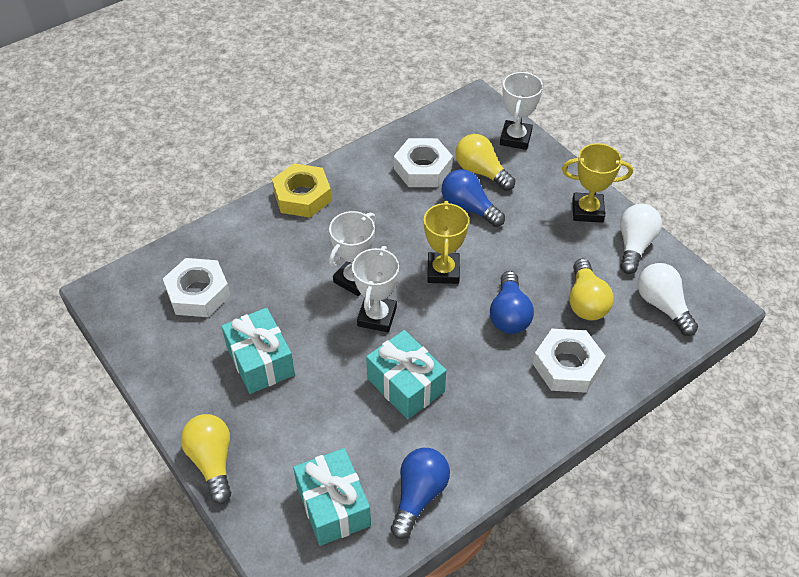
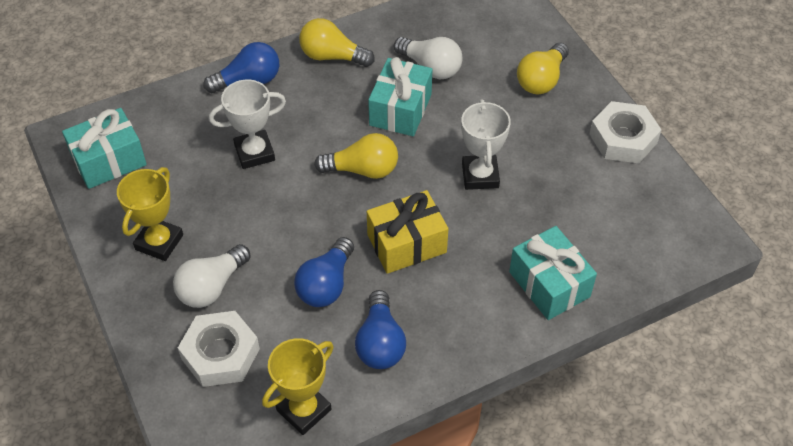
white nut: 3 -> 2
white trophy: 3 -> 2
yellow gift: 0 -> 1
yellow nut: 1 -> 0

